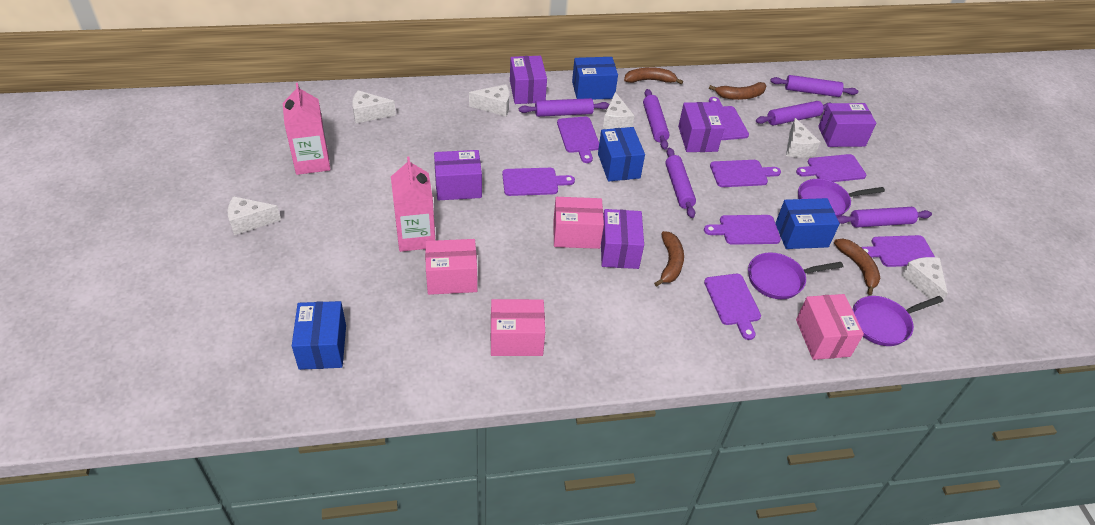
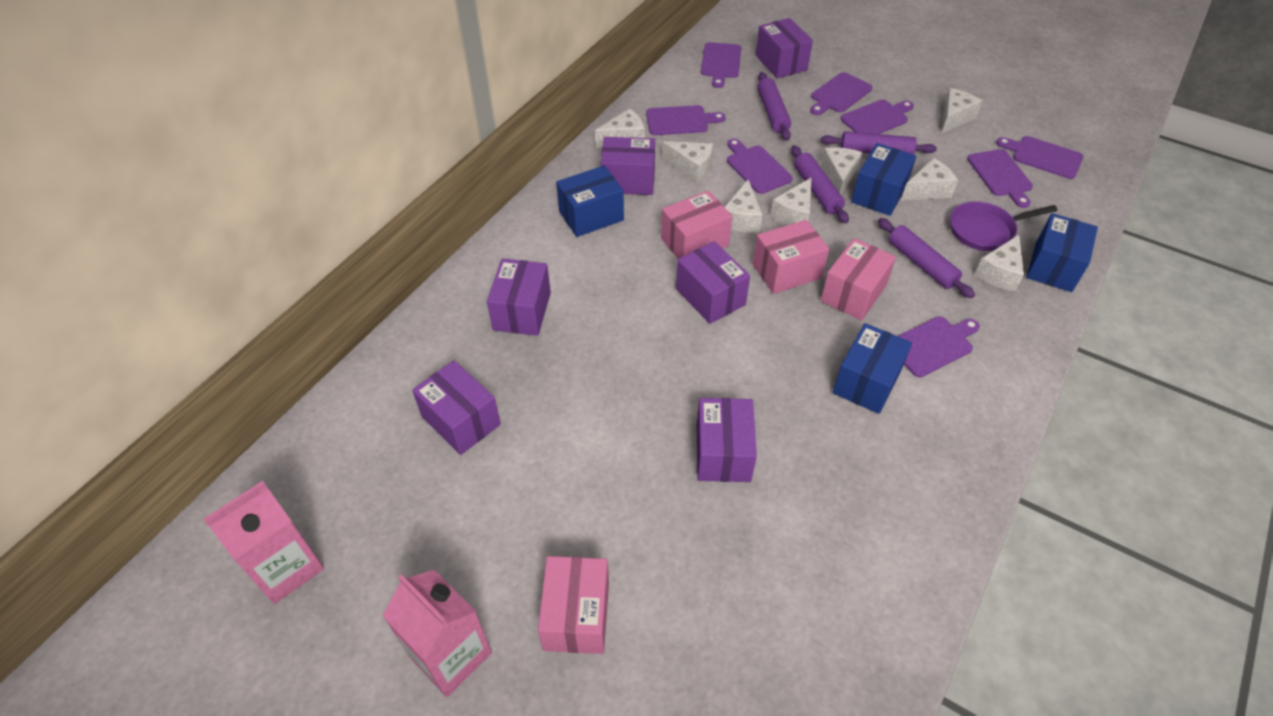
brown banana: 4 -> 0
purple box: 5 -> 6
purple pan: 3 -> 1
purple rolling pin: 6 -> 4
white cheese: 6 -> 8

